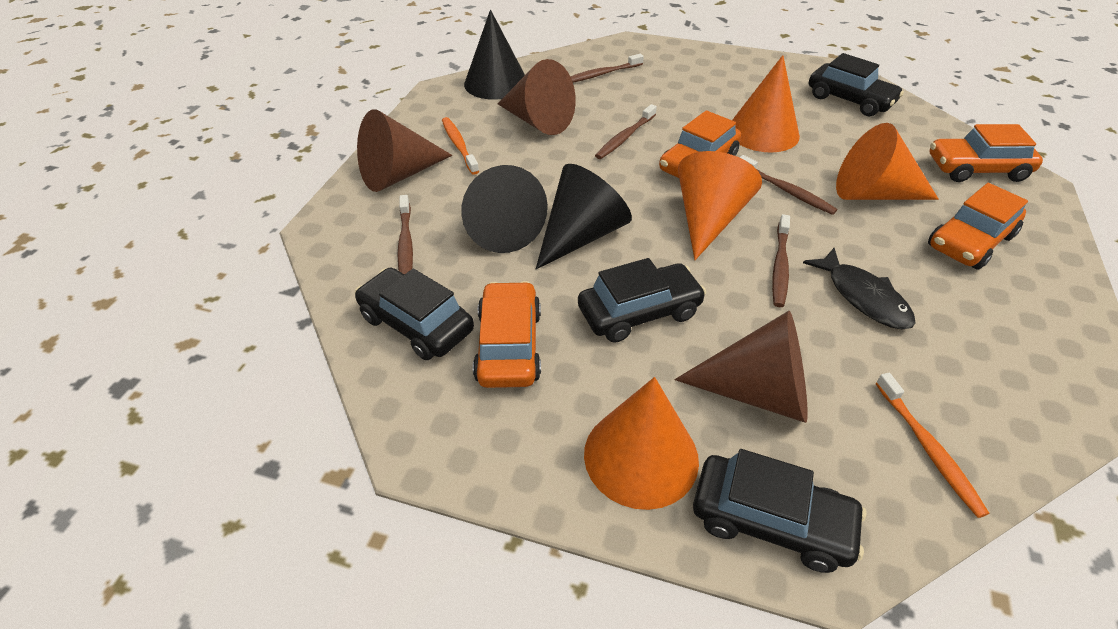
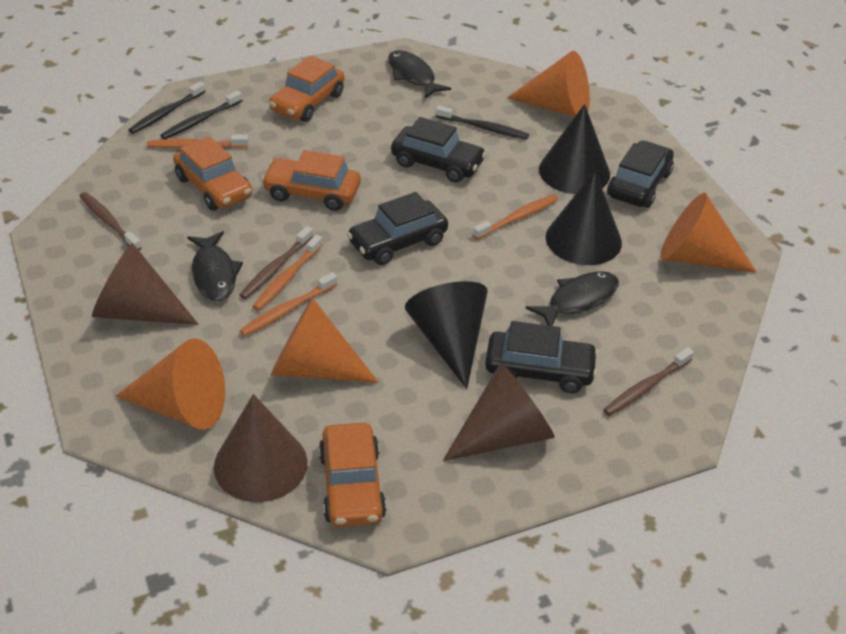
black fish: 1 -> 3
black toothbrush: 0 -> 3
brown toothbrush: 5 -> 3
orange toothbrush: 2 -> 4

